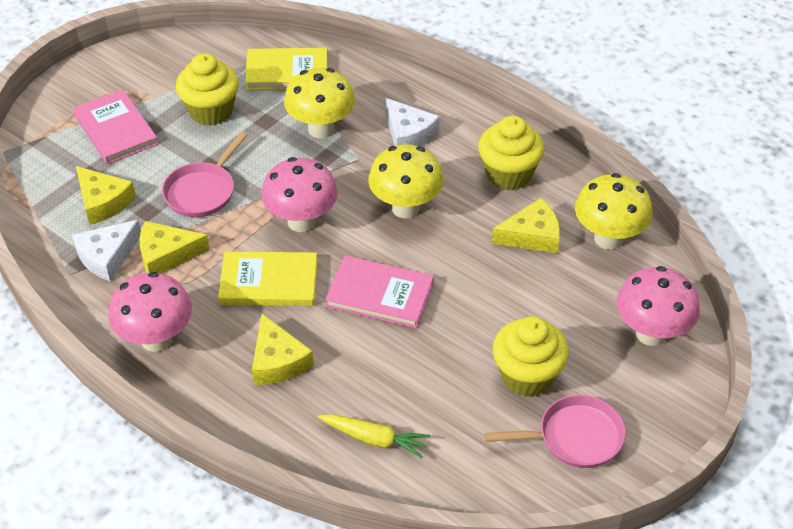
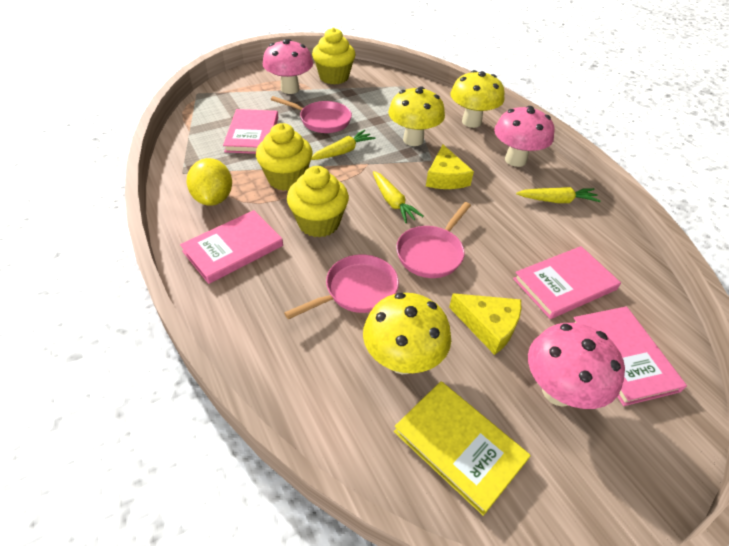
pink book: 2 -> 4
pink pan: 2 -> 3
white cheese: 2 -> 0
yellow book: 2 -> 1
yellow carrot: 1 -> 3
yellow cheese: 4 -> 2
yellow lemon: 0 -> 1

